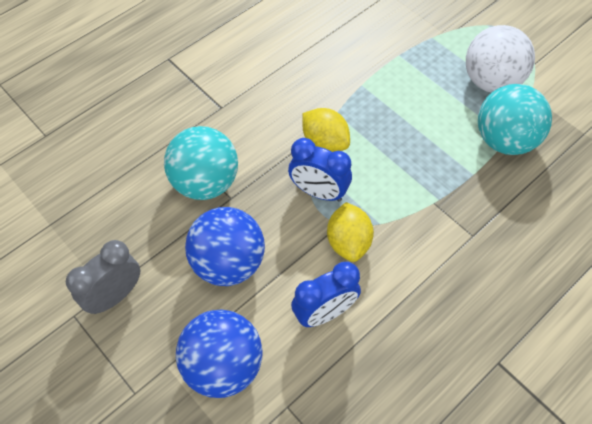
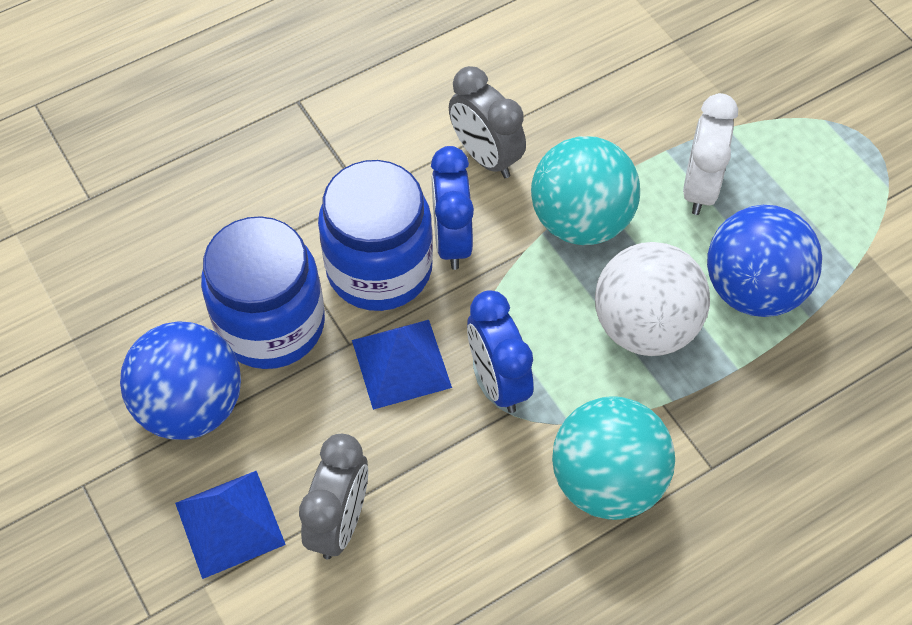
blue jar: 0 -> 2
blue pyramid: 0 -> 2
grey clock: 1 -> 2
white clock: 0 -> 1
yellow lemon: 2 -> 0

